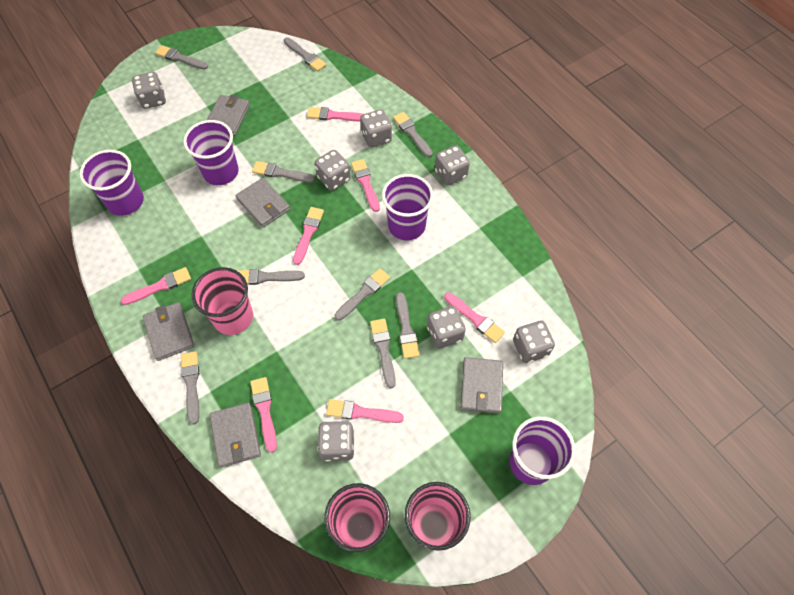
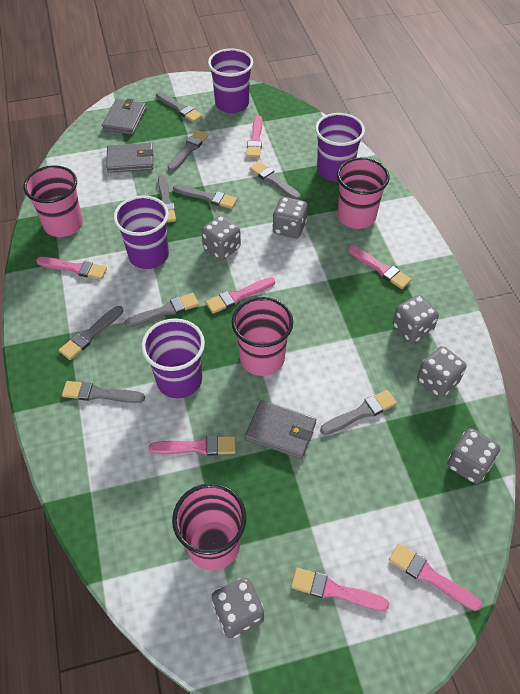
grey dice: 7 -> 6
grey wallet: 5 -> 3
pink cup: 3 -> 4

